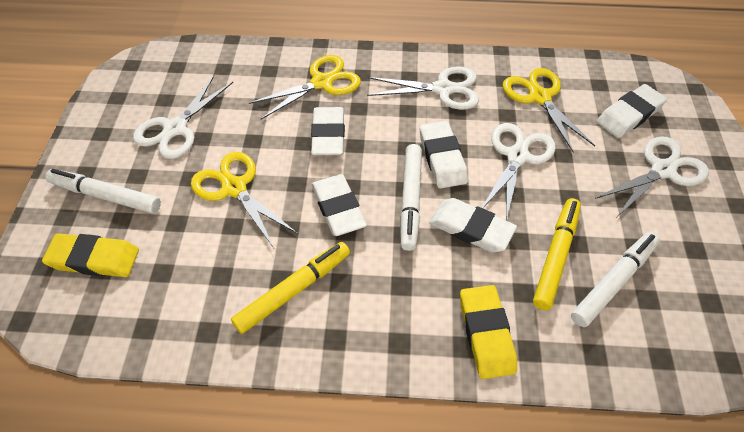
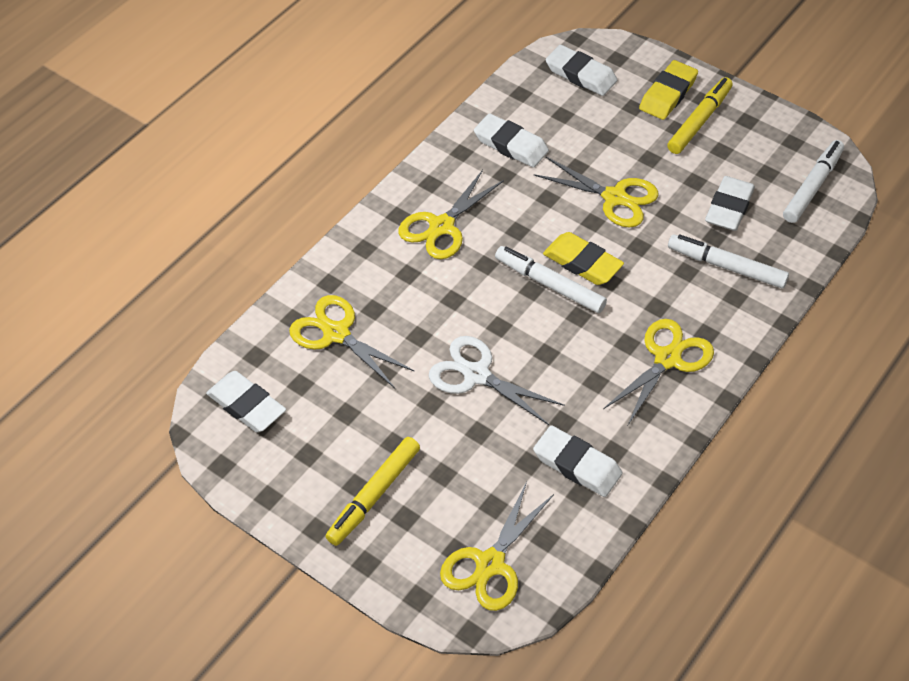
white scissors: 4 -> 1
yellow scissors: 3 -> 5

